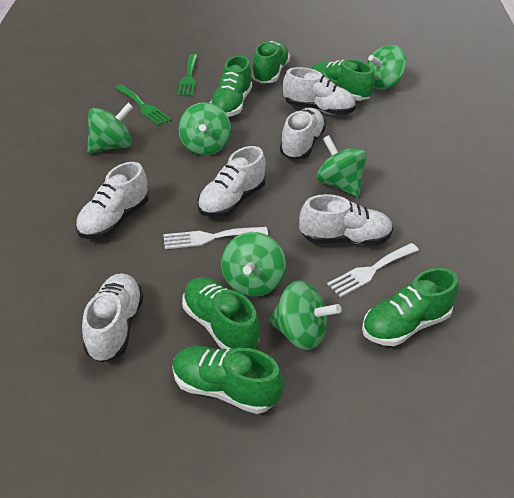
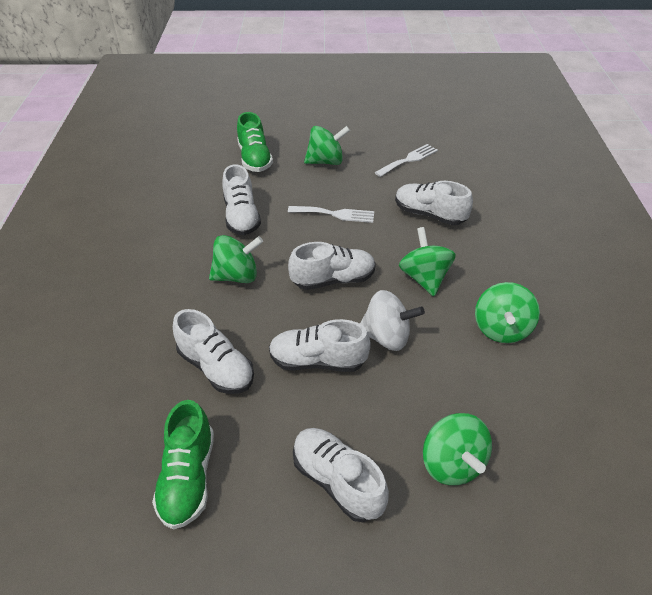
green fork: 2 -> 0
green shoe: 6 -> 2
green spinning top: 6 -> 5
white spinning top: 0 -> 1

